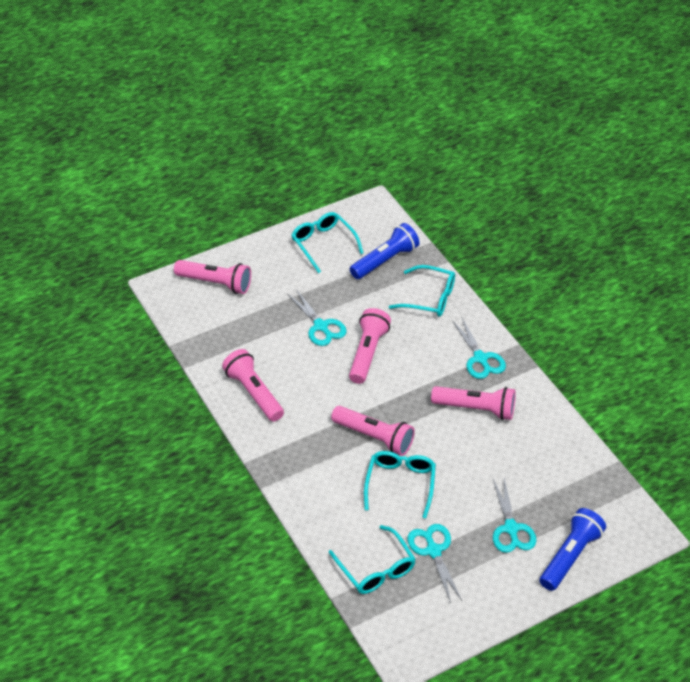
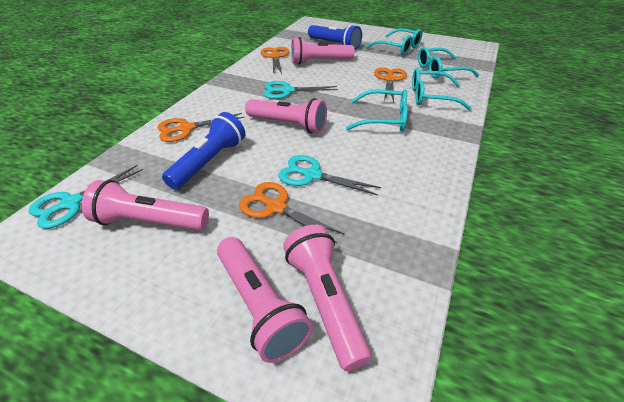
orange scissors: 0 -> 4
turquoise scissors: 4 -> 3

